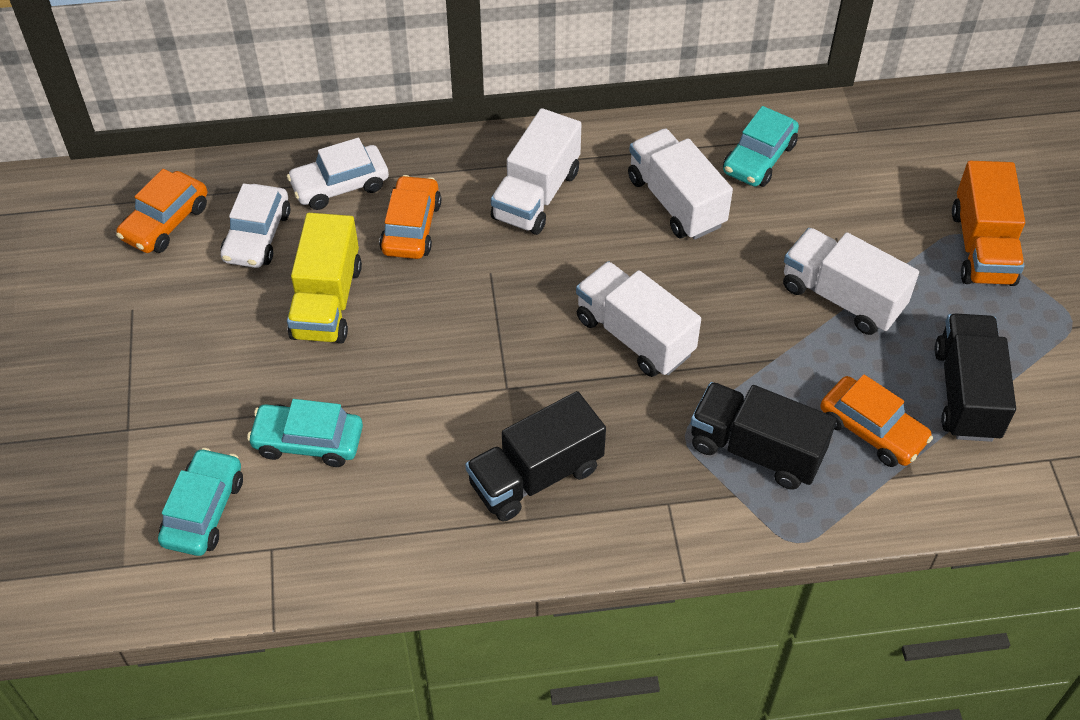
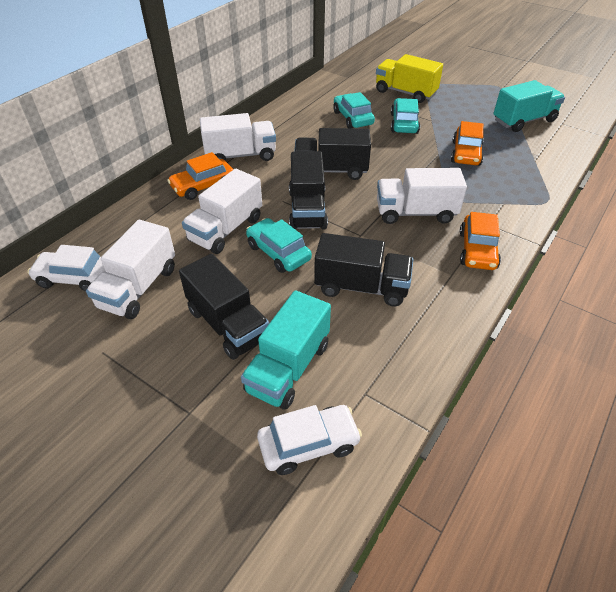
black truck: 3 -> 4
orange truck: 1 -> 0
turquoise truck: 0 -> 2

